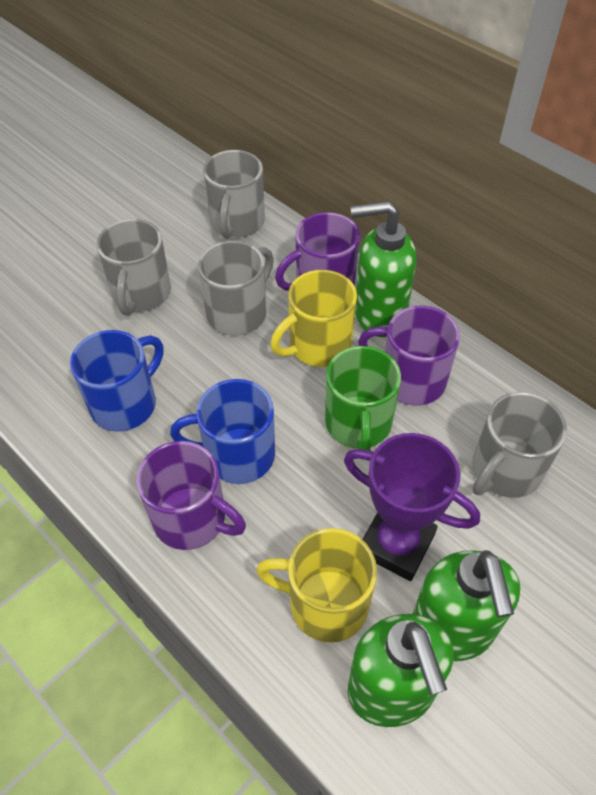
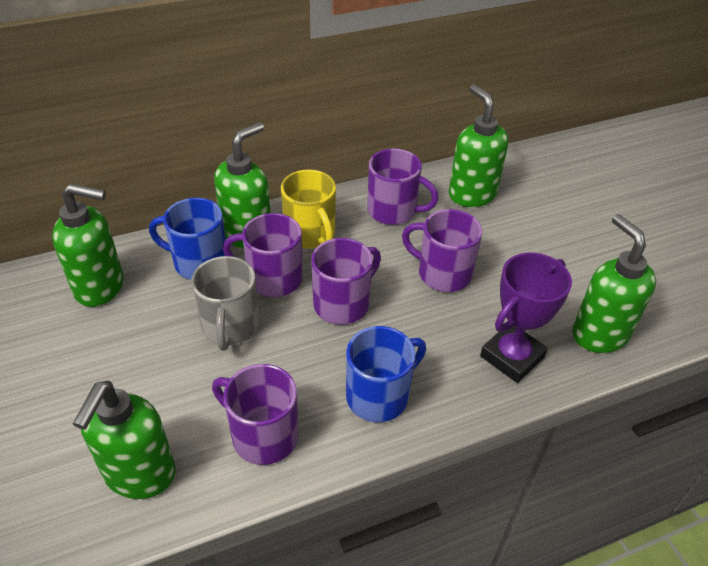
green mug: 1 -> 0
green soap dispenser: 3 -> 5
grey mug: 4 -> 1
purple mug: 3 -> 5
yellow mug: 2 -> 1

